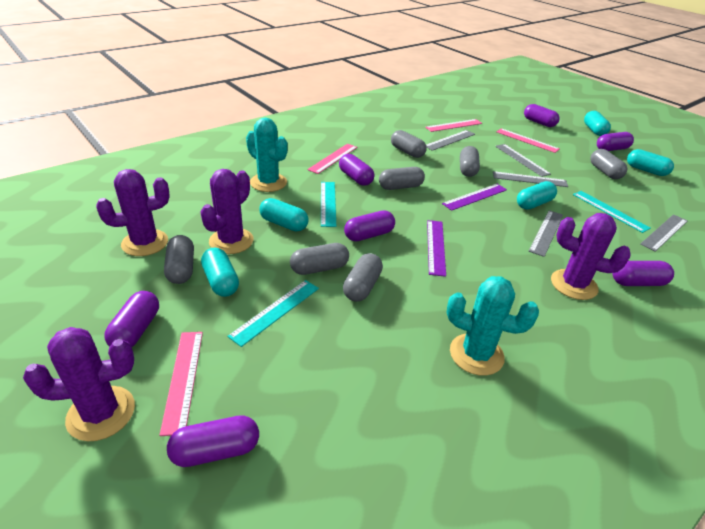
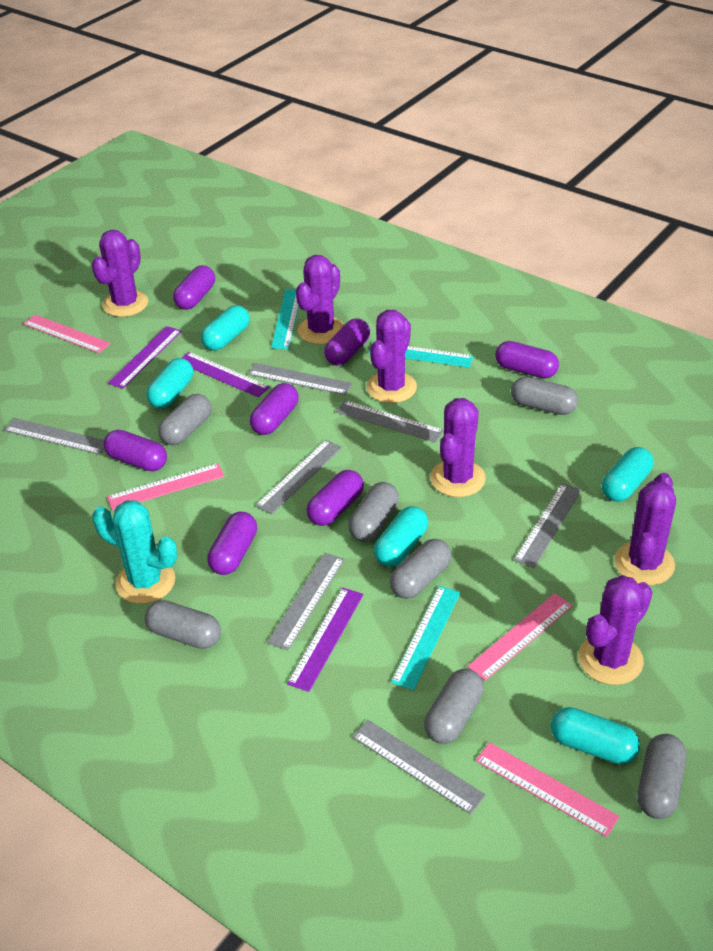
grey ruler: 5 -> 7
purple cactus: 4 -> 6
purple ruler: 2 -> 3
turquoise cactus: 2 -> 1

